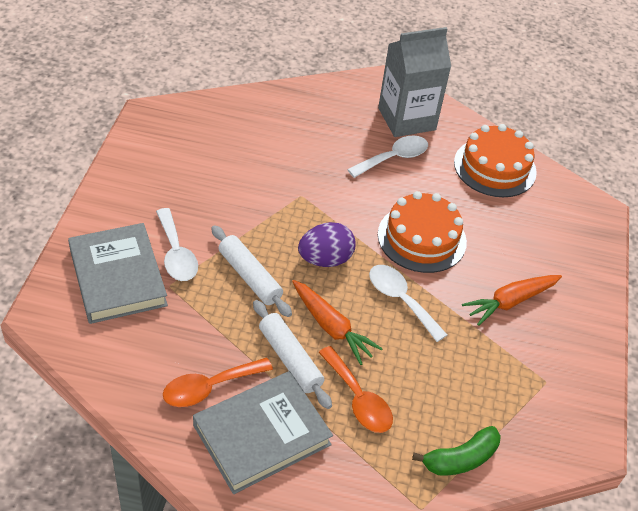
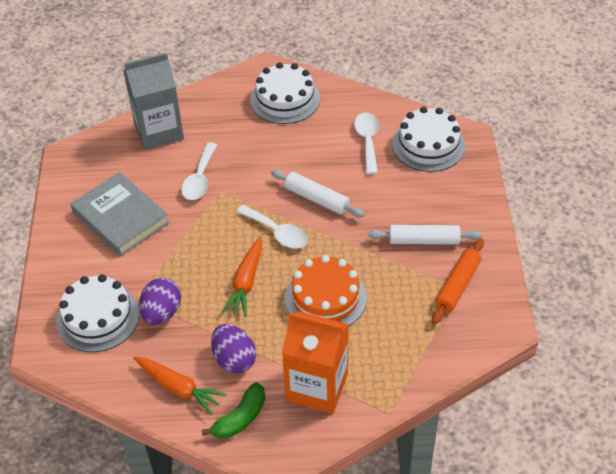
grey book: 2 -> 1
orange cake: 2 -> 1
orange carton: 0 -> 1
orange rolling pin: 0 -> 1
orange spoon: 2 -> 0
purple egg: 1 -> 2
white cake: 0 -> 3

